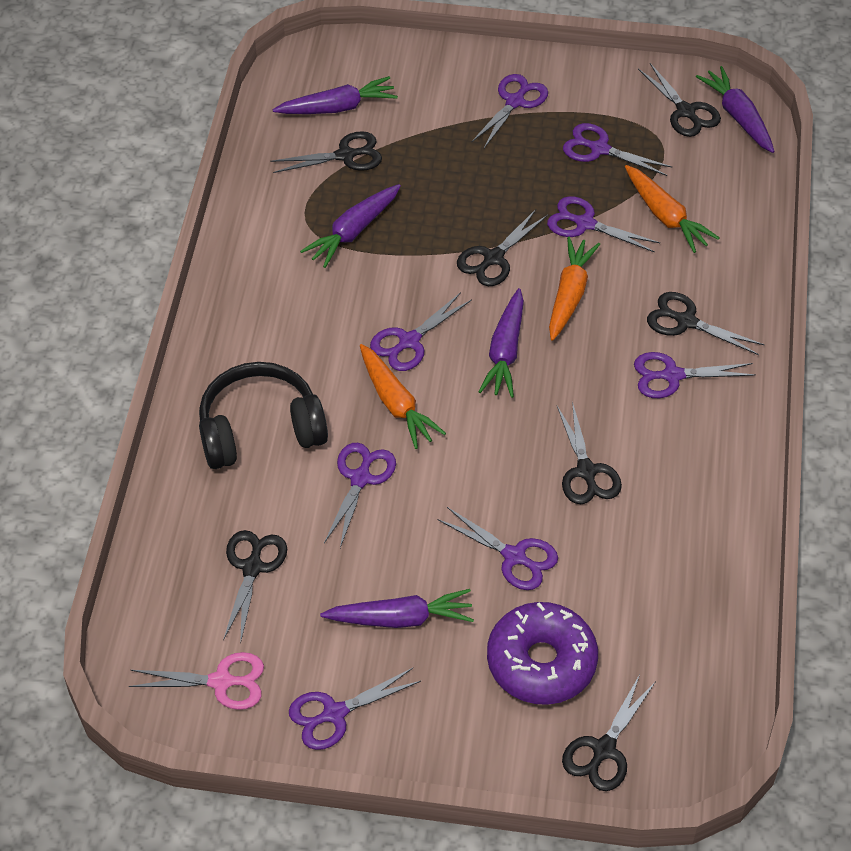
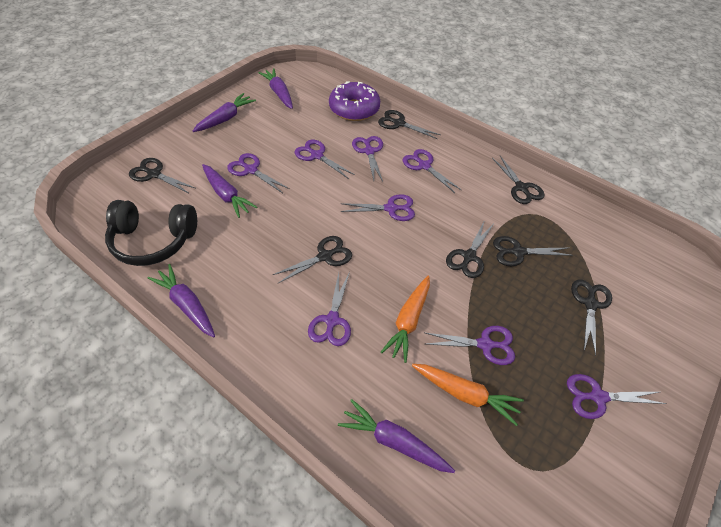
orange carrot: 3 -> 2
pink scissors: 1 -> 0

